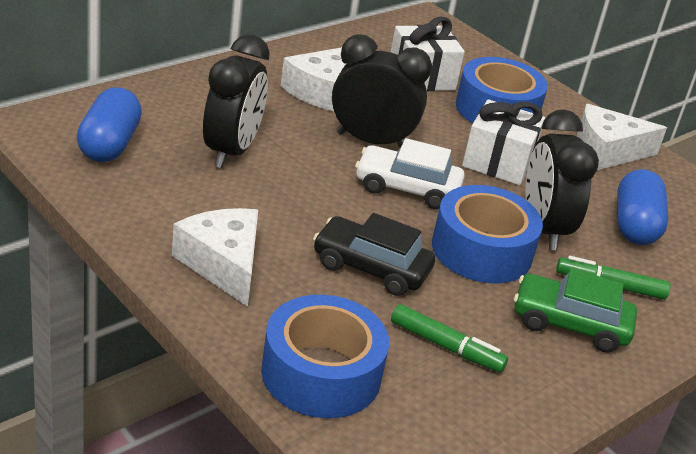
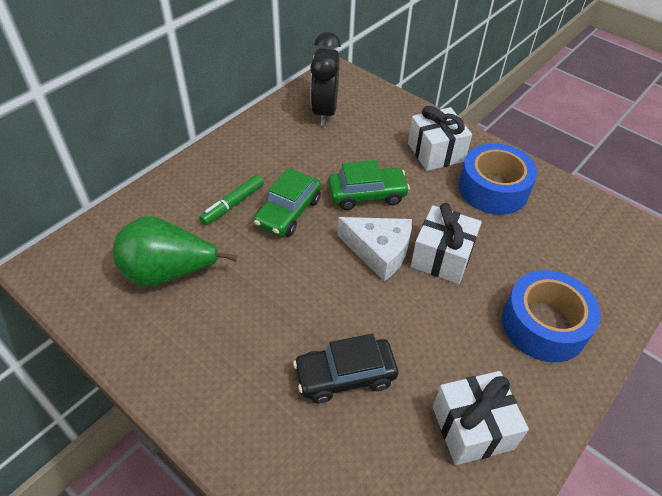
black clock: 3 -> 1
blue capsule: 2 -> 0
blue tape: 3 -> 2
green car: 1 -> 2
green marker: 2 -> 1
green pear: 0 -> 1
white car: 1 -> 0
white cheese: 3 -> 1
white gift: 2 -> 3

